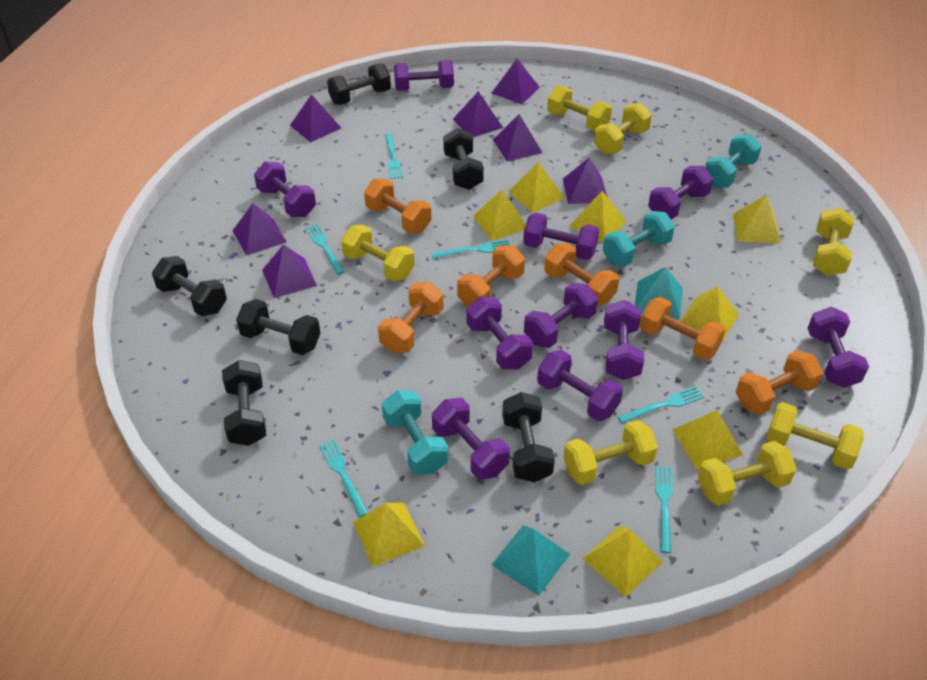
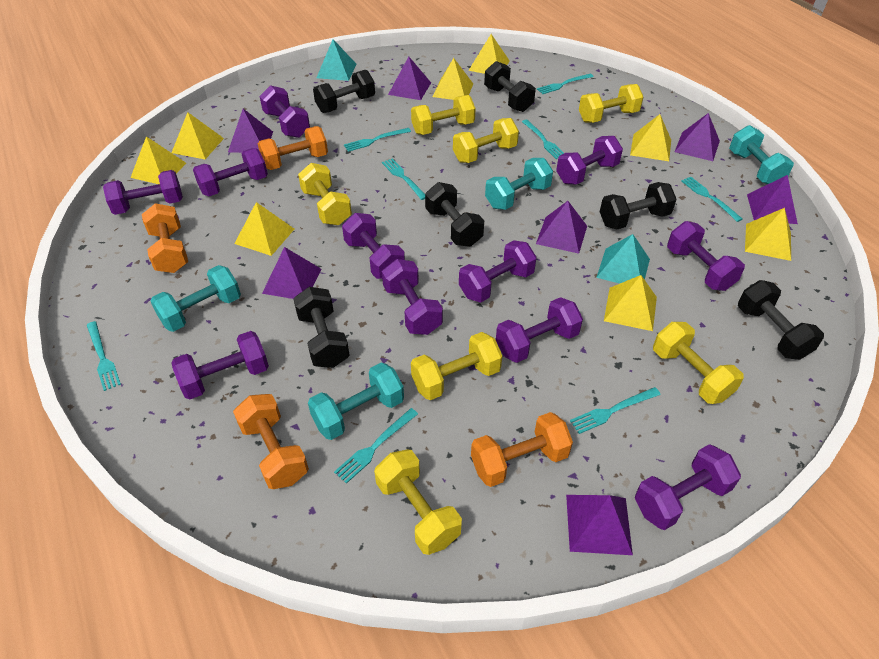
orange dumbbell: 6 -> 4
purple dumbbell: 10 -> 11
turquoise dumbbell: 3 -> 4
turquoise fork: 6 -> 8

